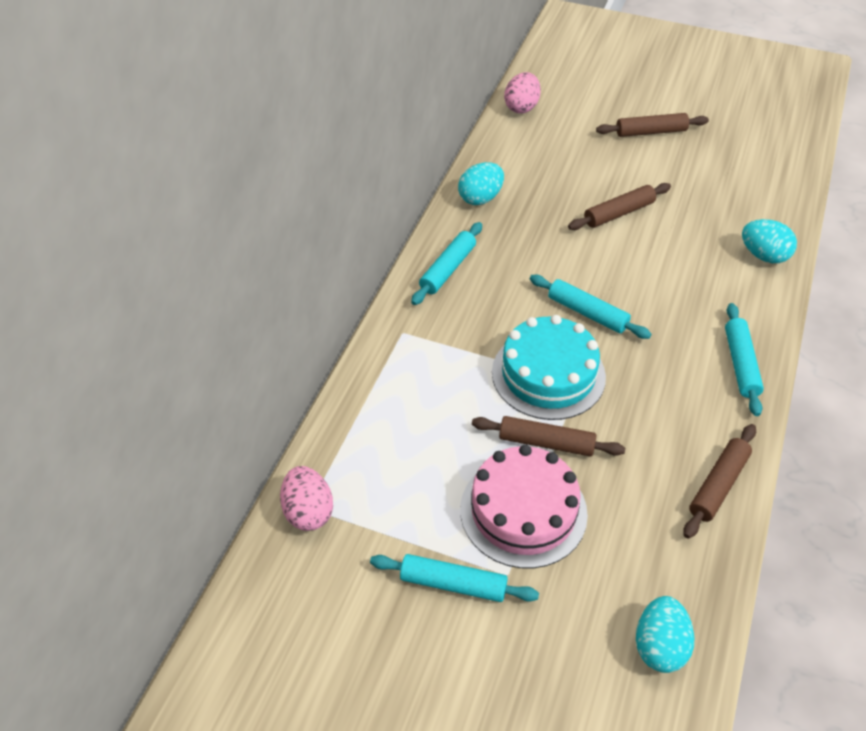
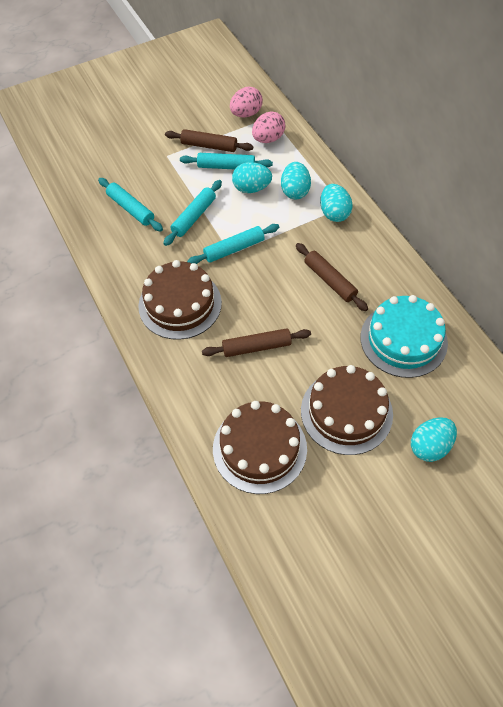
brown cake: 0 -> 3
brown rolling pin: 4 -> 3
pink cake: 1 -> 0
turquoise egg: 3 -> 4

